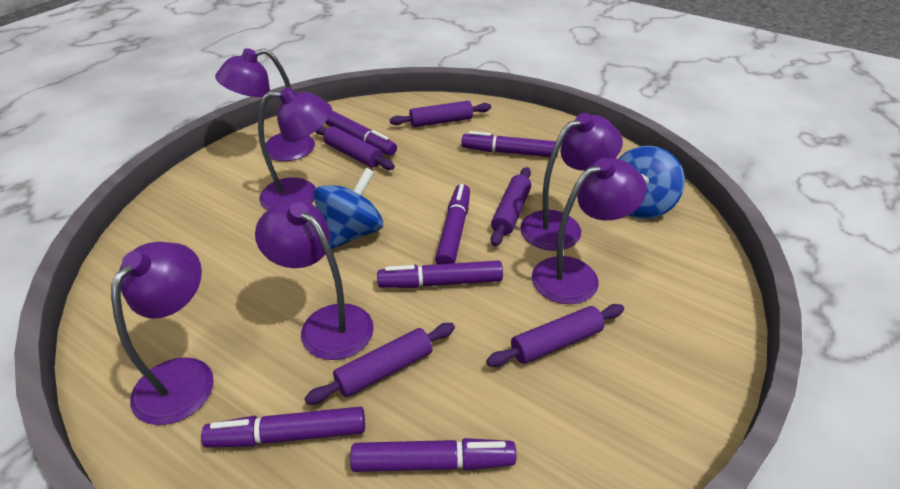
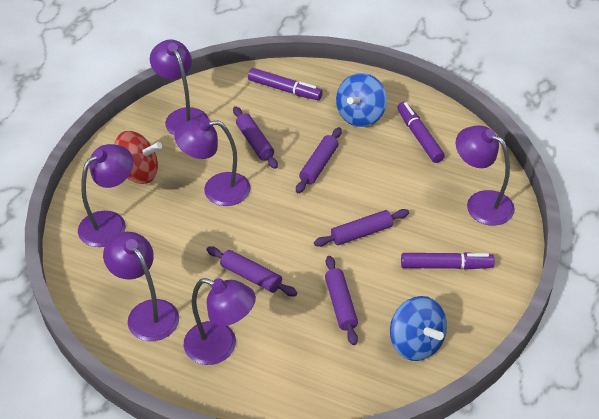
purple marker: 6 -> 3
red spinning top: 0 -> 1

